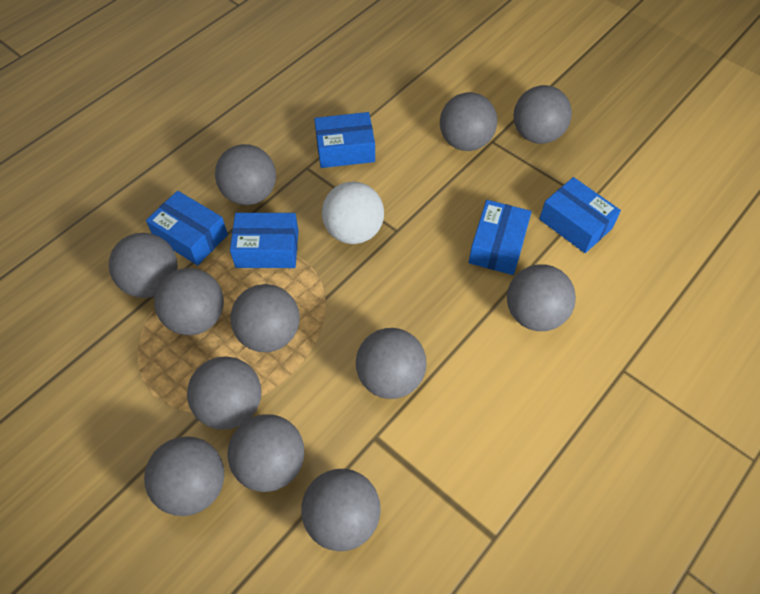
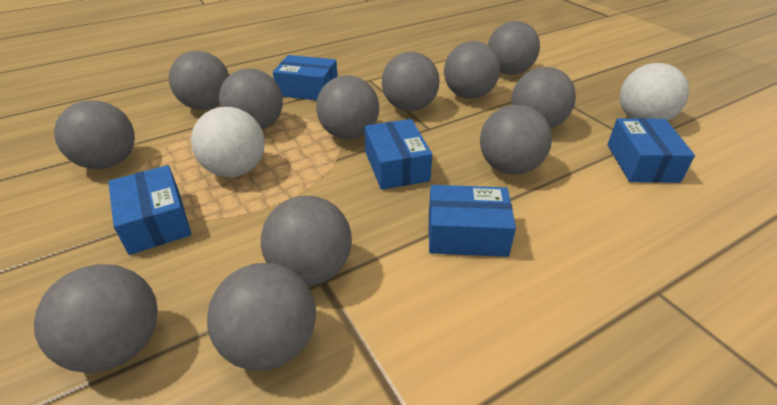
white ball: 1 -> 2

